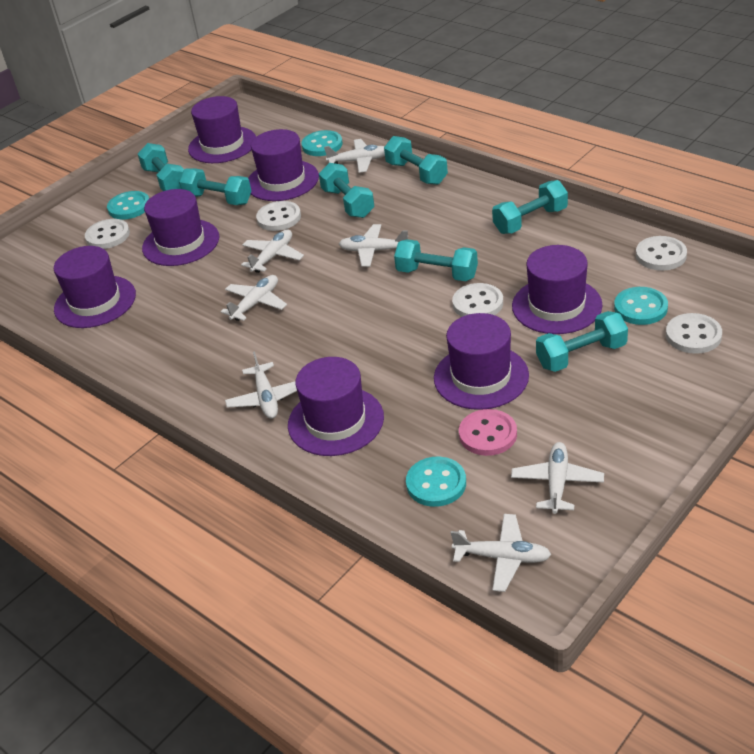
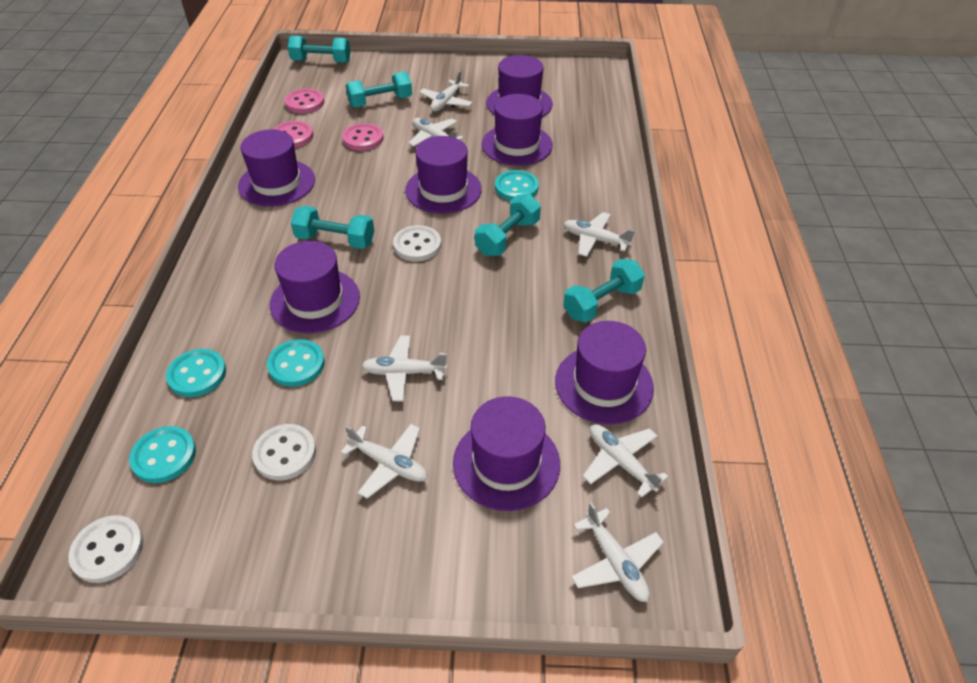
pink button: 1 -> 3
turquoise dumbbell: 7 -> 5
white button: 5 -> 3

